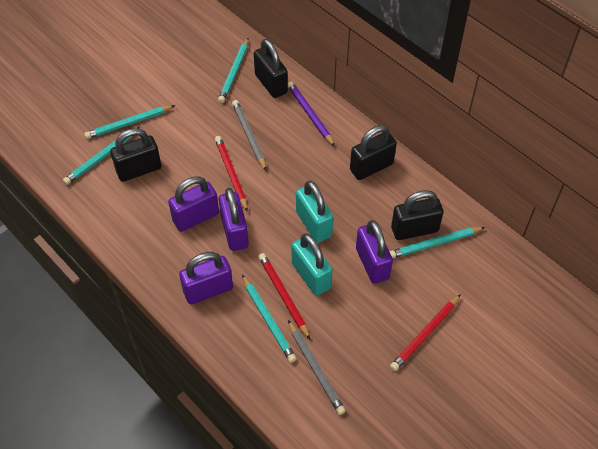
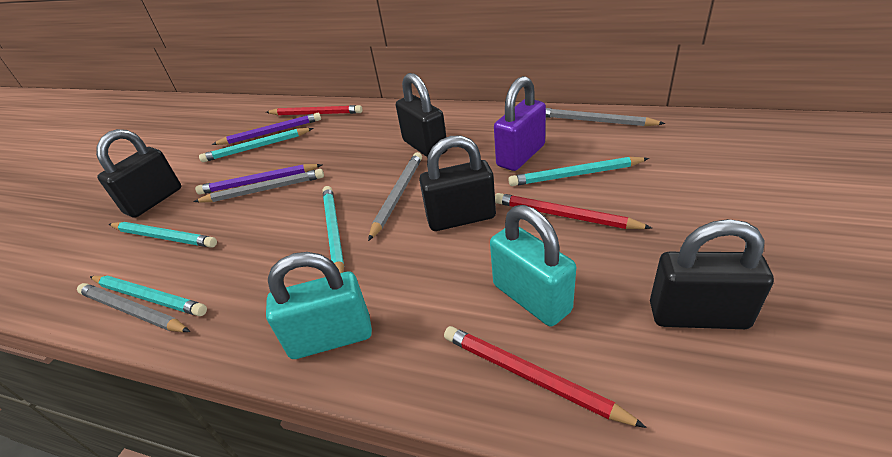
grey pencil: 2 -> 4
purple padlock: 4 -> 1
purple pencil: 1 -> 2

